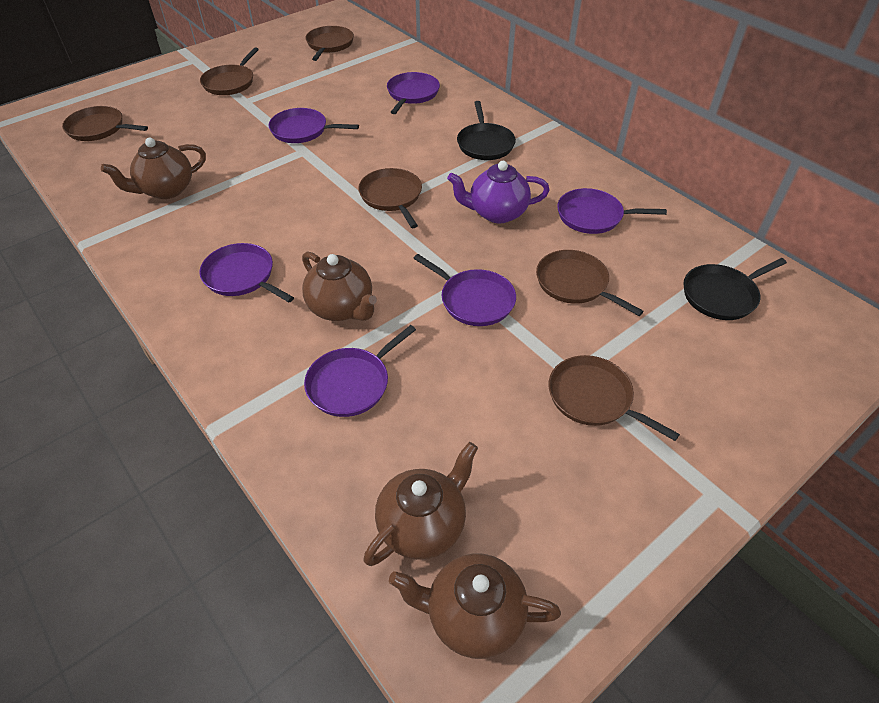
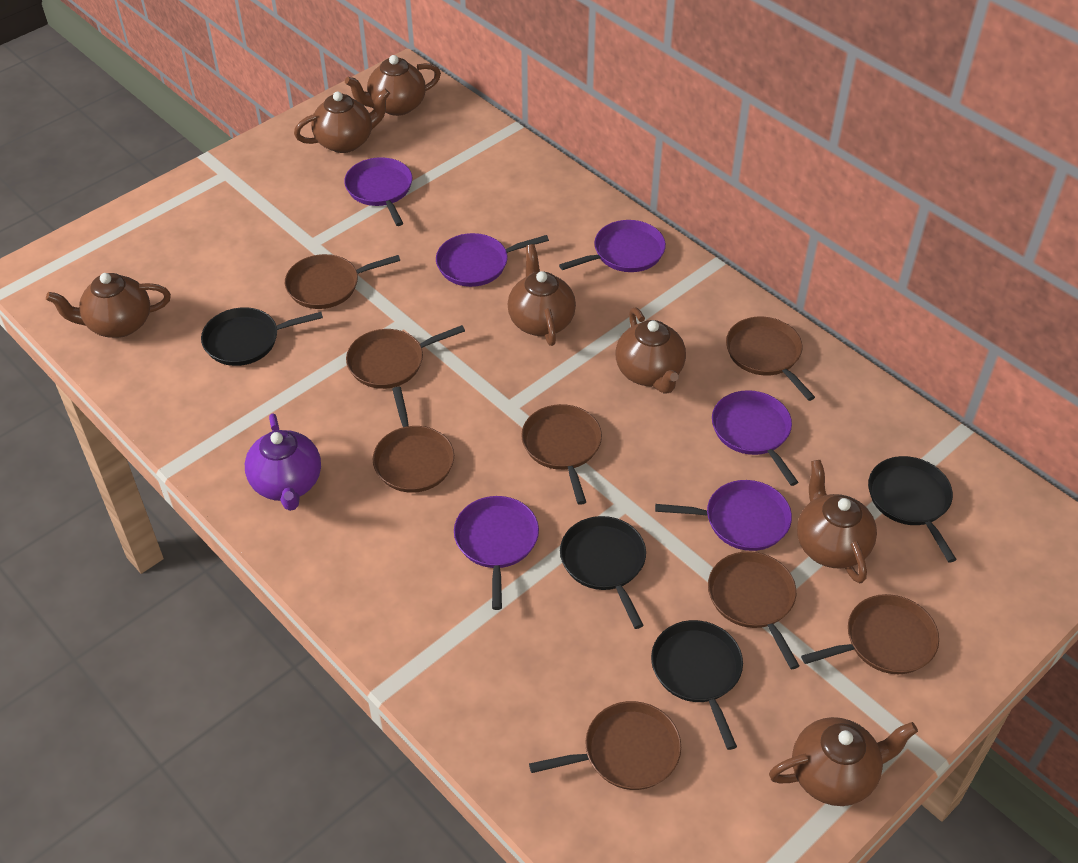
black pan: 2 -> 4
brown pan: 6 -> 8
brown teapot: 4 -> 7

